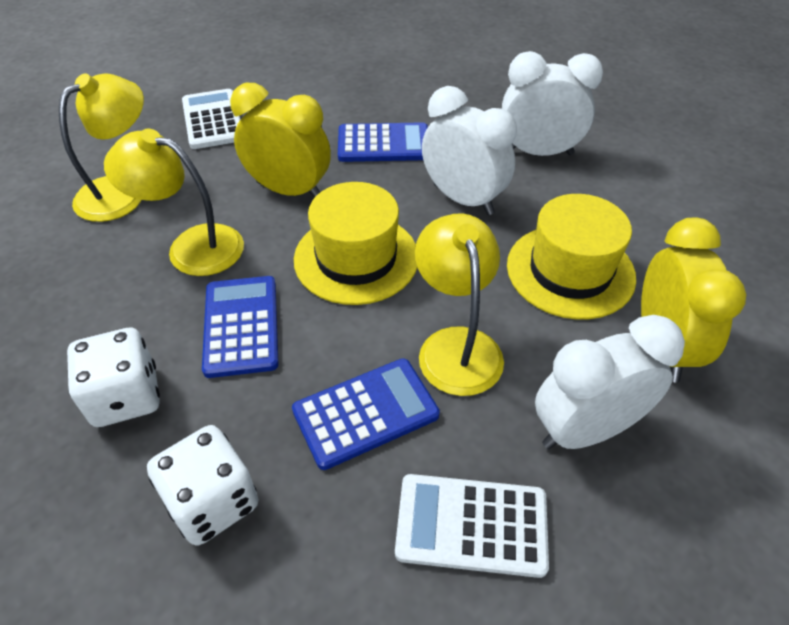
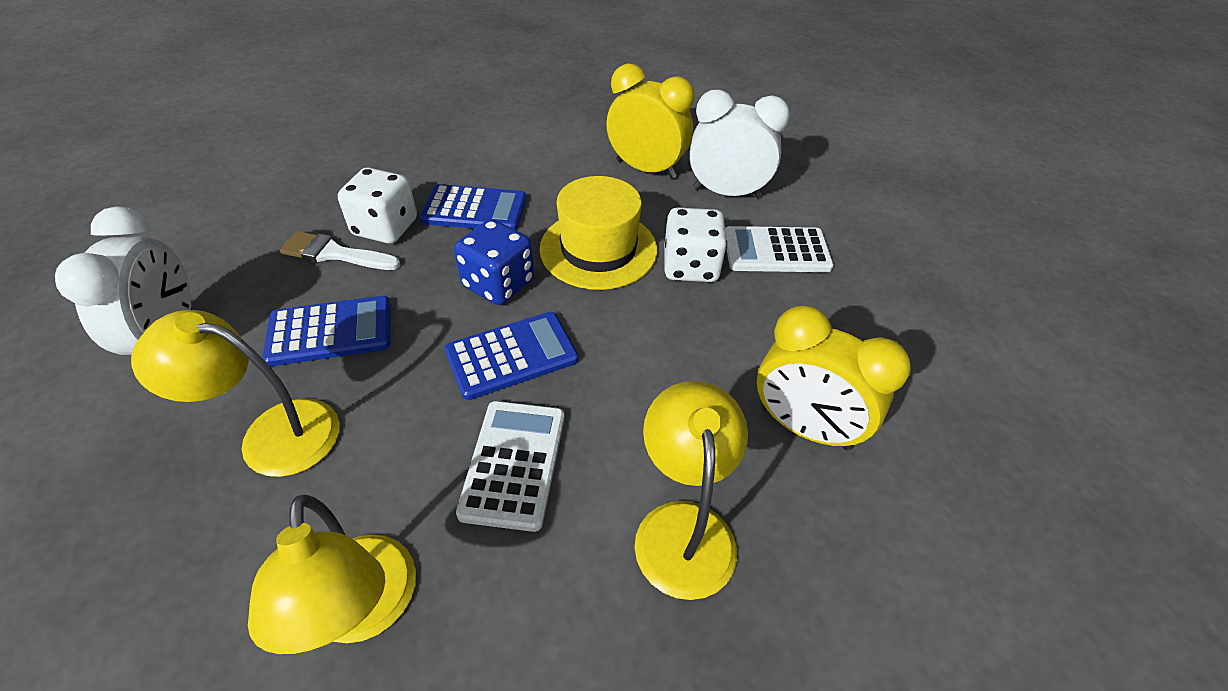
blue dice: 0 -> 1
white brush: 0 -> 1
white clock: 3 -> 2
yellow hat: 2 -> 1

